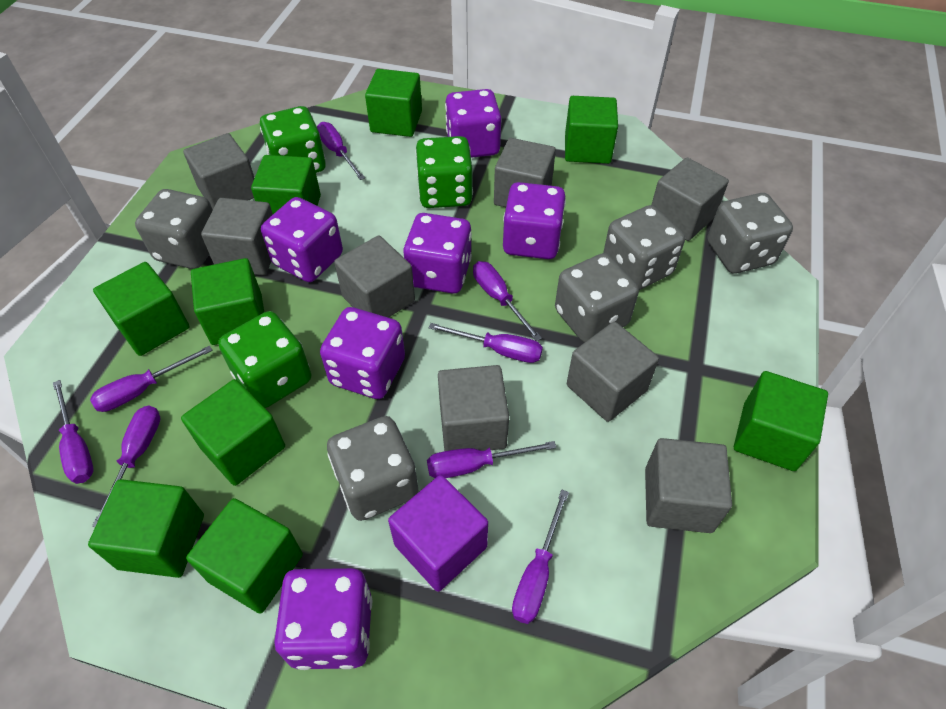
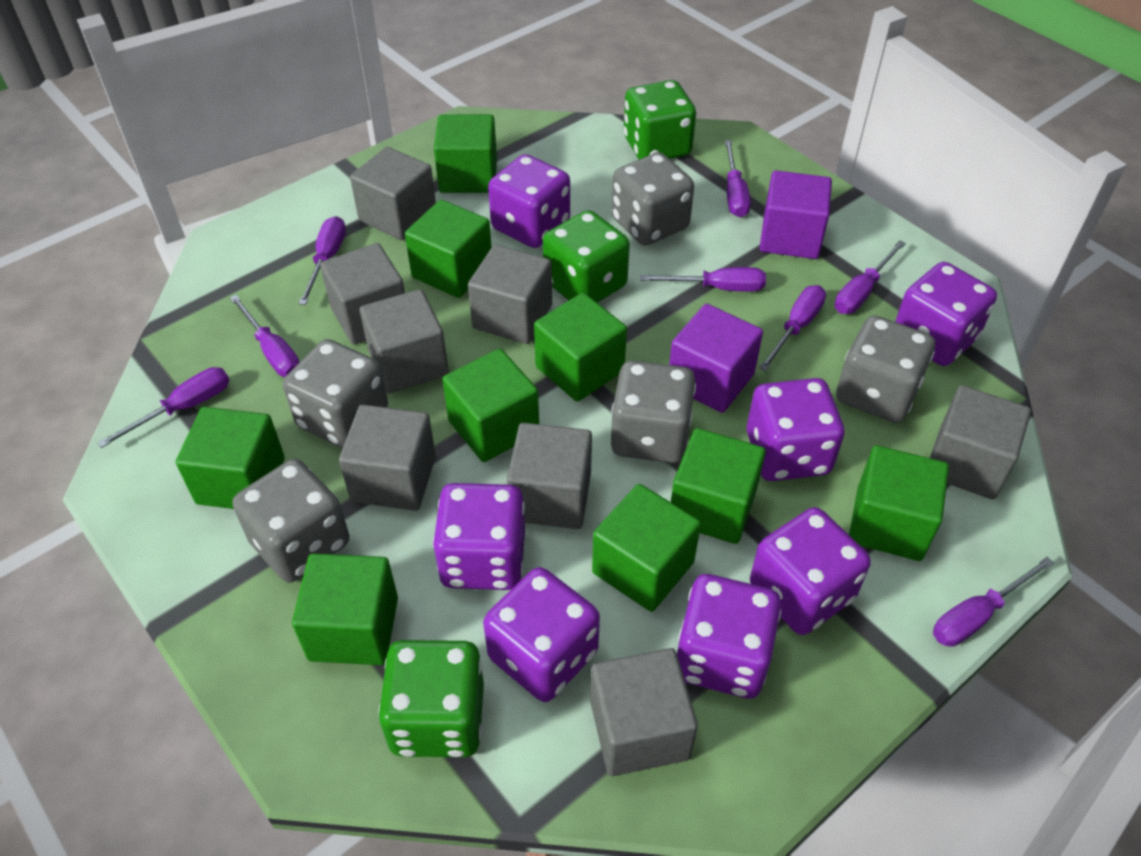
purple cube: 1 -> 2
purple dice: 6 -> 7

